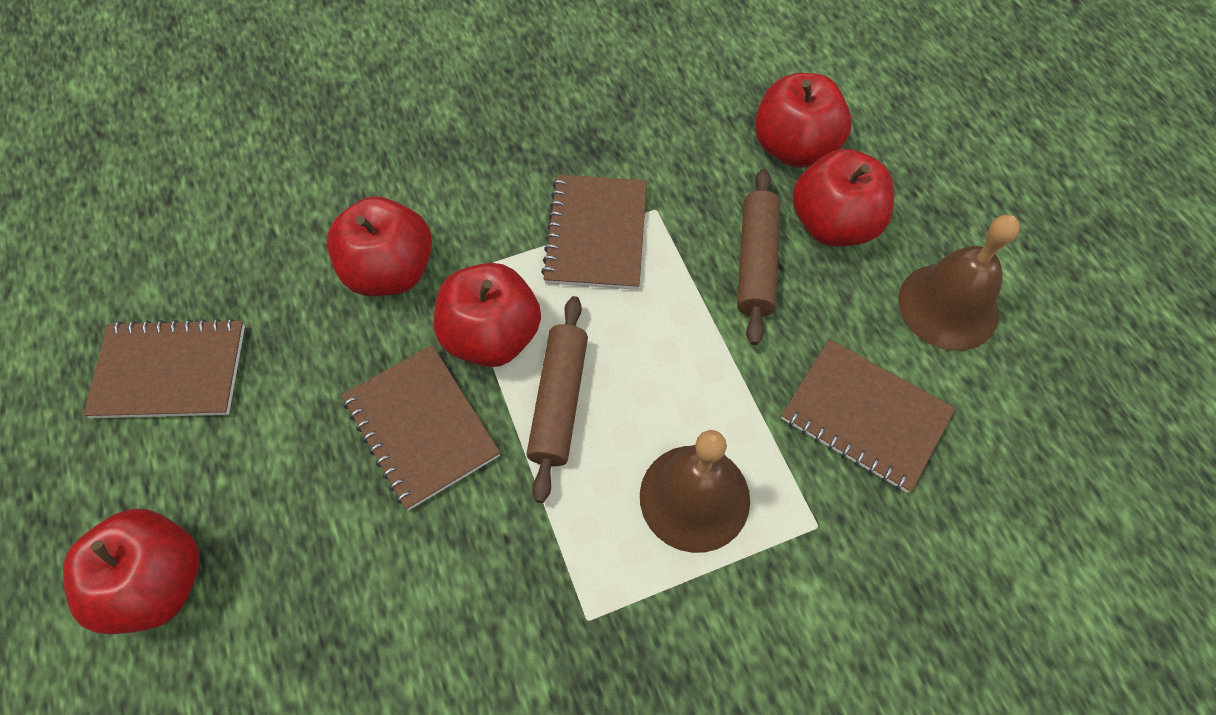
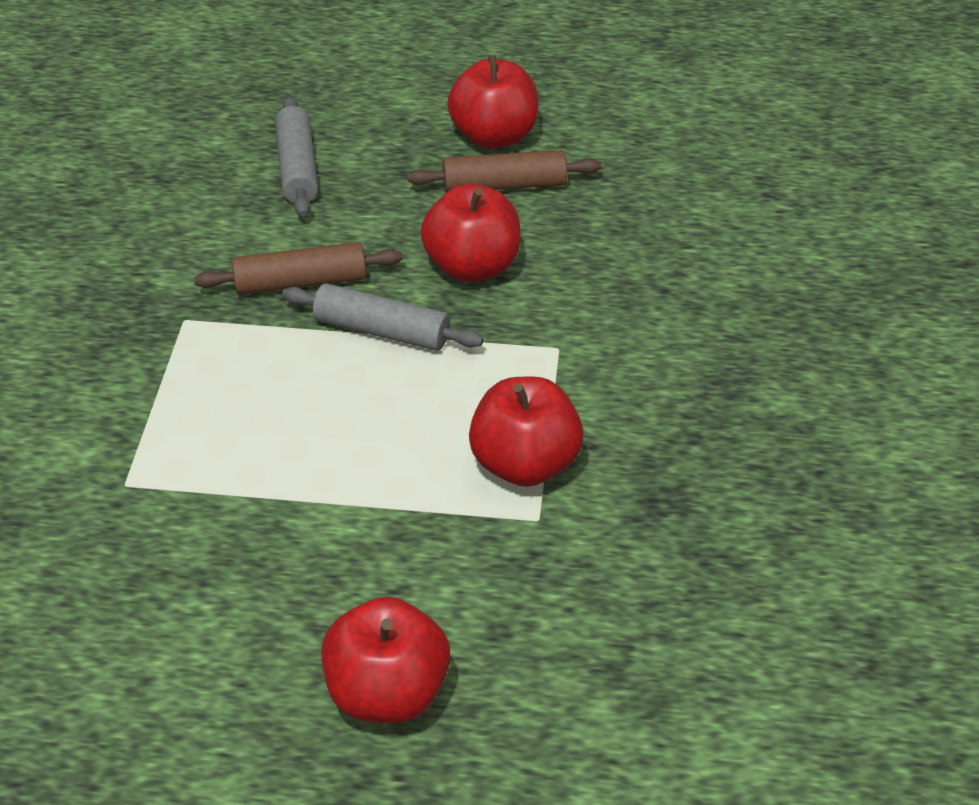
brown bell: 2 -> 0
brown notebook: 4 -> 0
grey rolling pin: 0 -> 2
red apple: 5 -> 4

